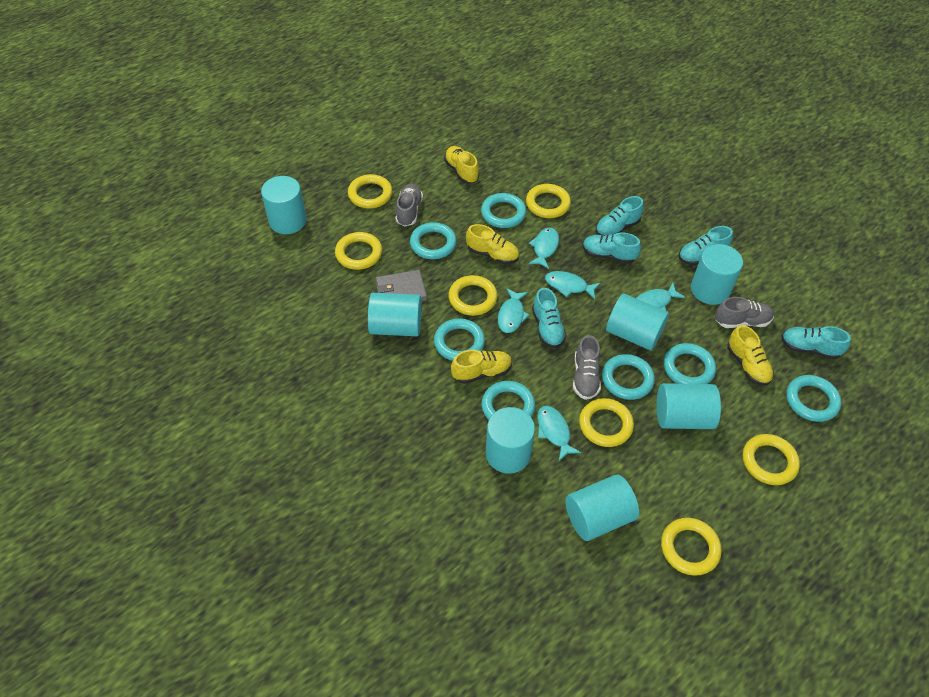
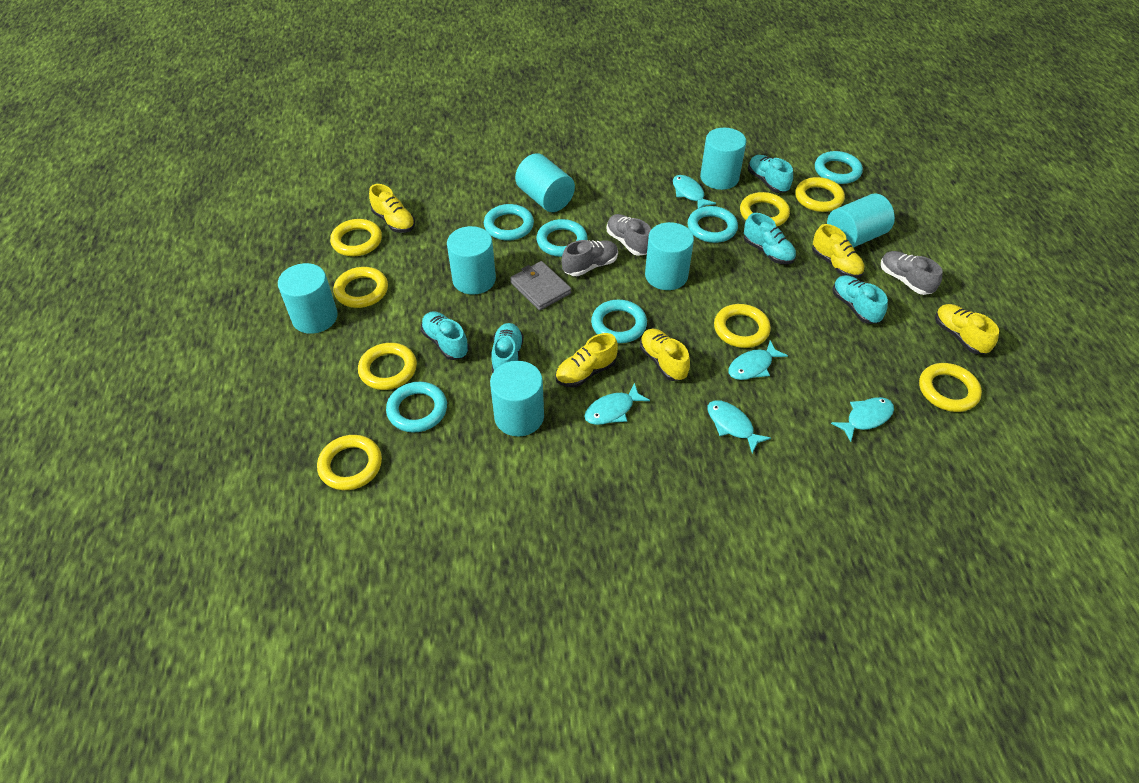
turquoise ring: 7 -> 6
yellow ring: 7 -> 8
yellow shoe: 4 -> 5

